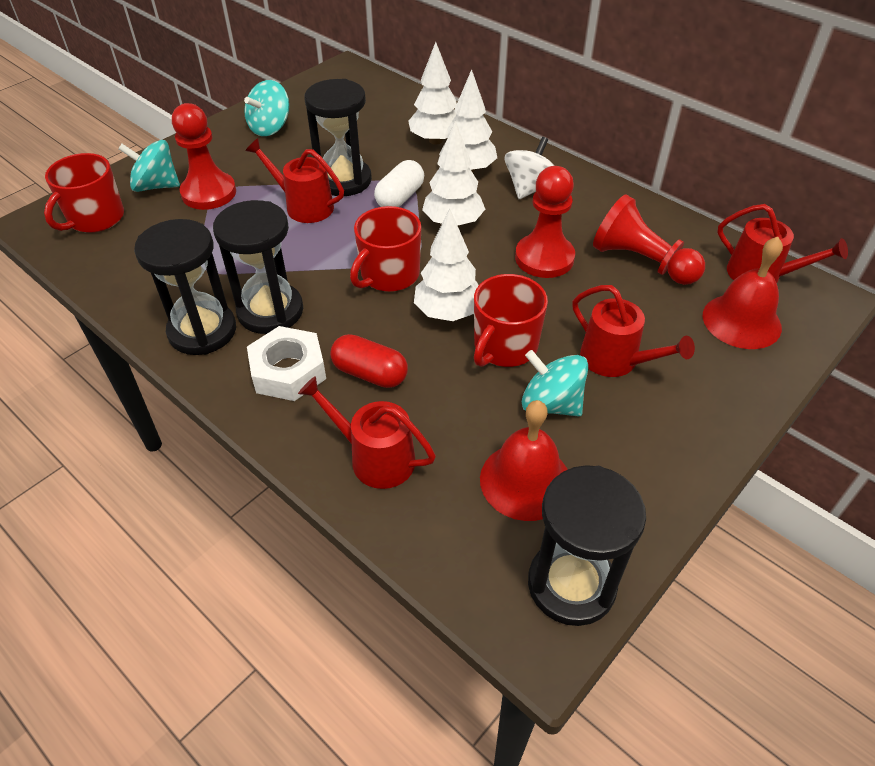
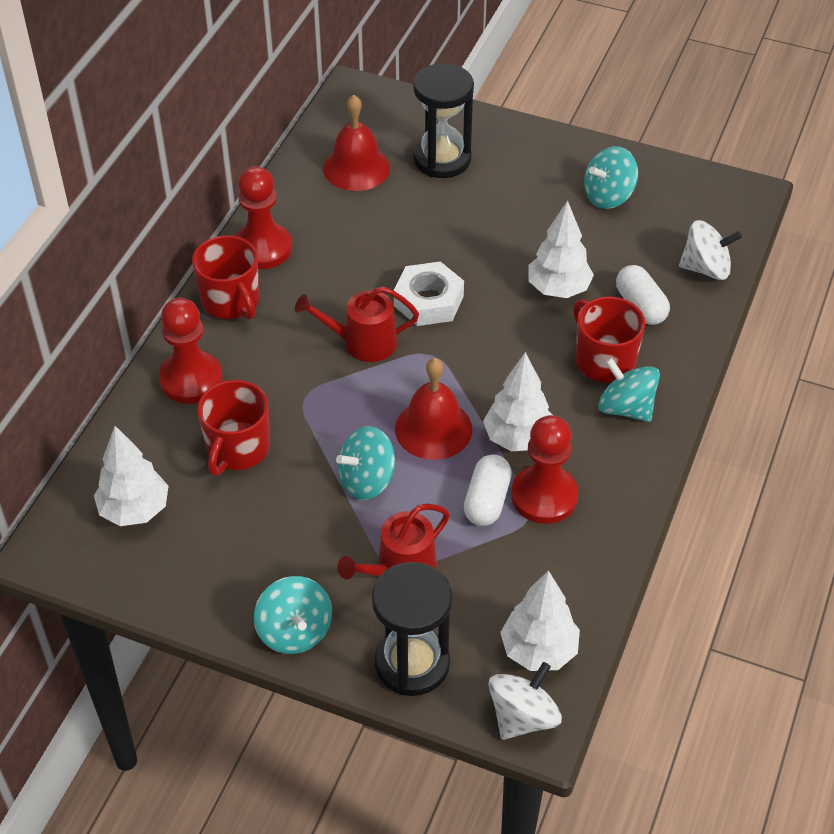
black hourglass: 4 -> 2
red capsule: 1 -> 0
red watering can: 4 -> 2
turquoise spinning top: 3 -> 4
white capsule: 1 -> 2
white spinning top: 1 -> 2

